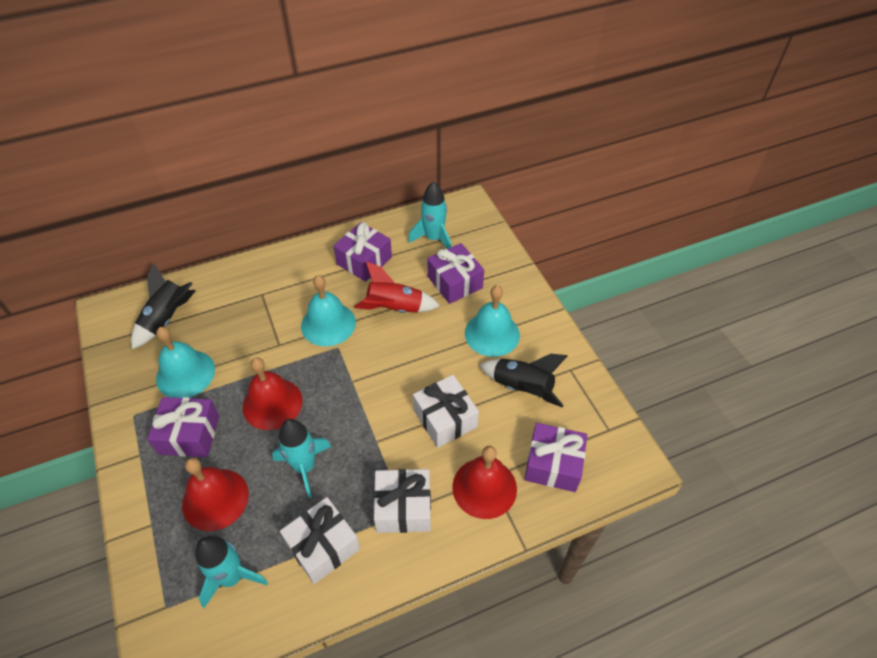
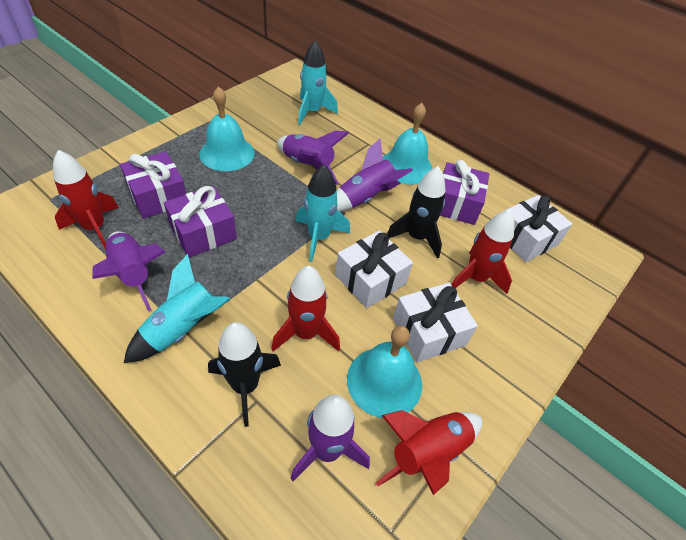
purple gift: 4 -> 3
purple rocket: 0 -> 4
red bell: 3 -> 0
red rocket: 1 -> 4

